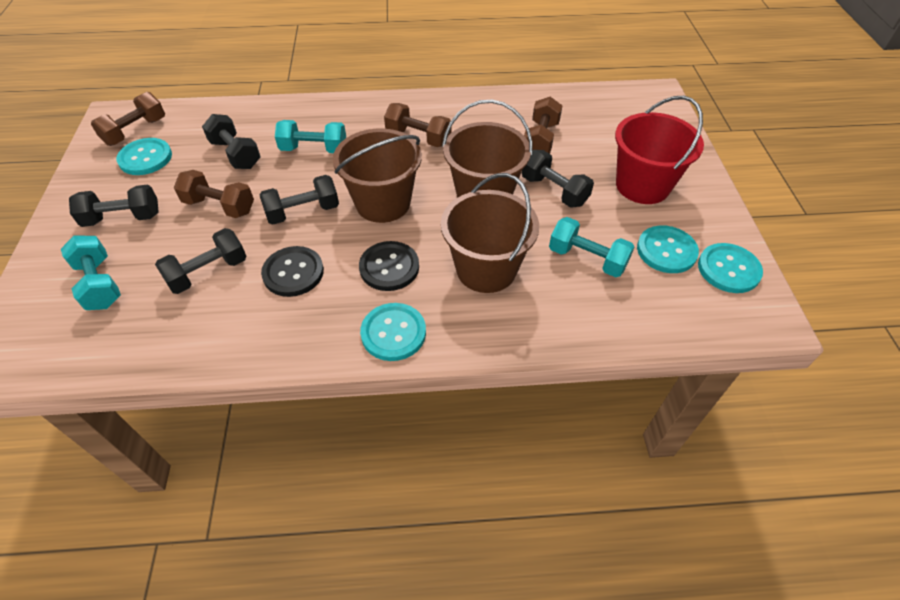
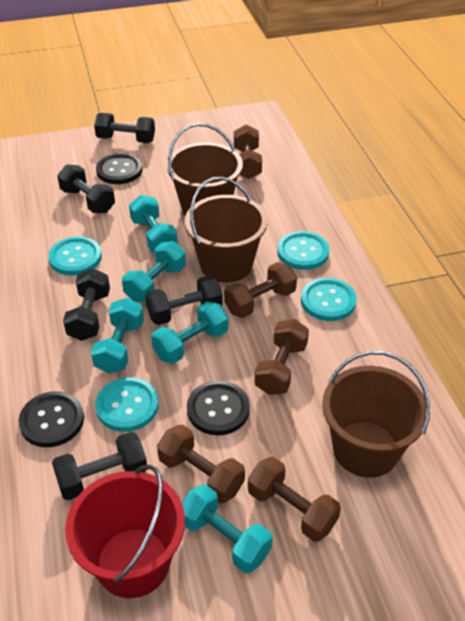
black button: 2 -> 3
brown dumbbell: 4 -> 5
turquoise dumbbell: 3 -> 5

